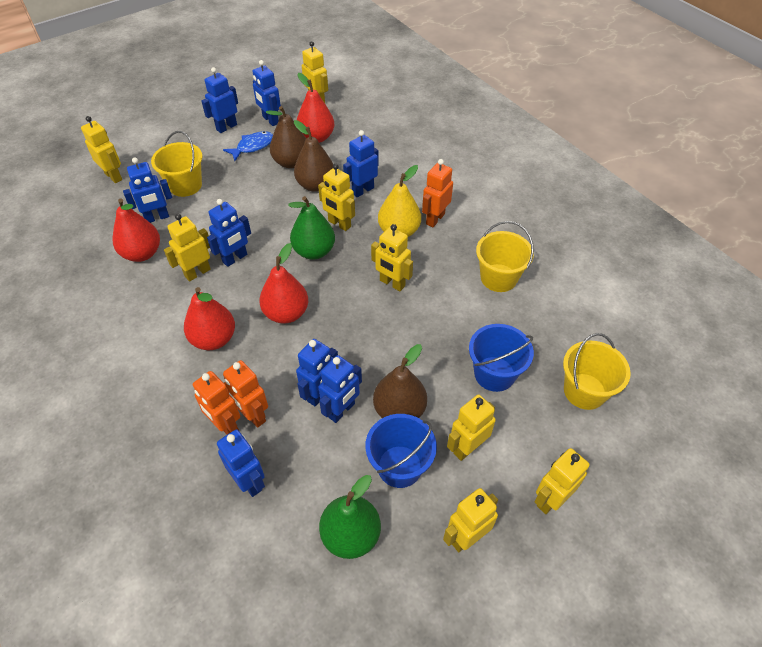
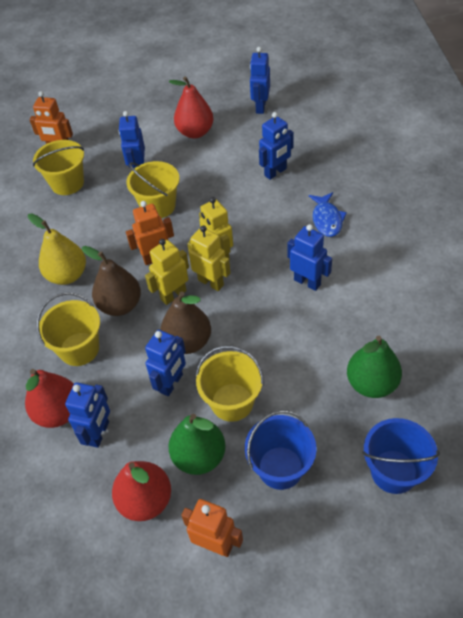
blue robot: 8 -> 6
brown pear: 3 -> 2
red pear: 4 -> 3
yellow bucket: 3 -> 4
yellow robot: 8 -> 3

